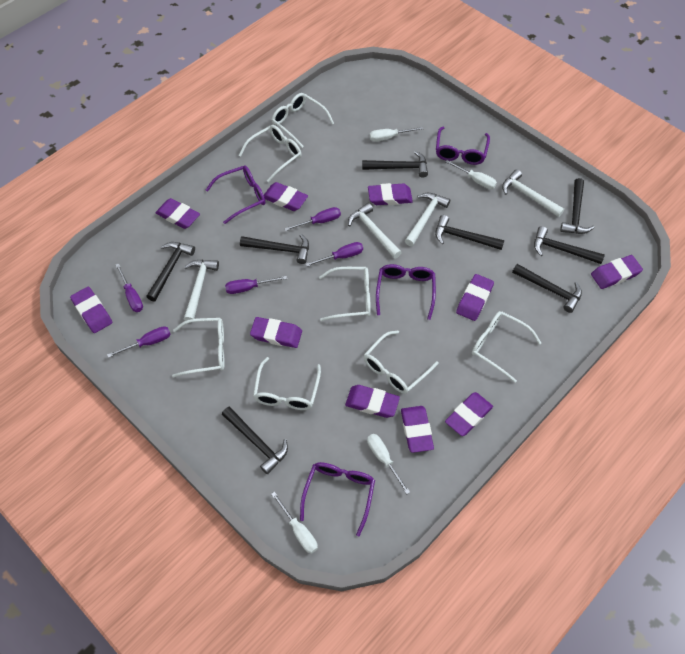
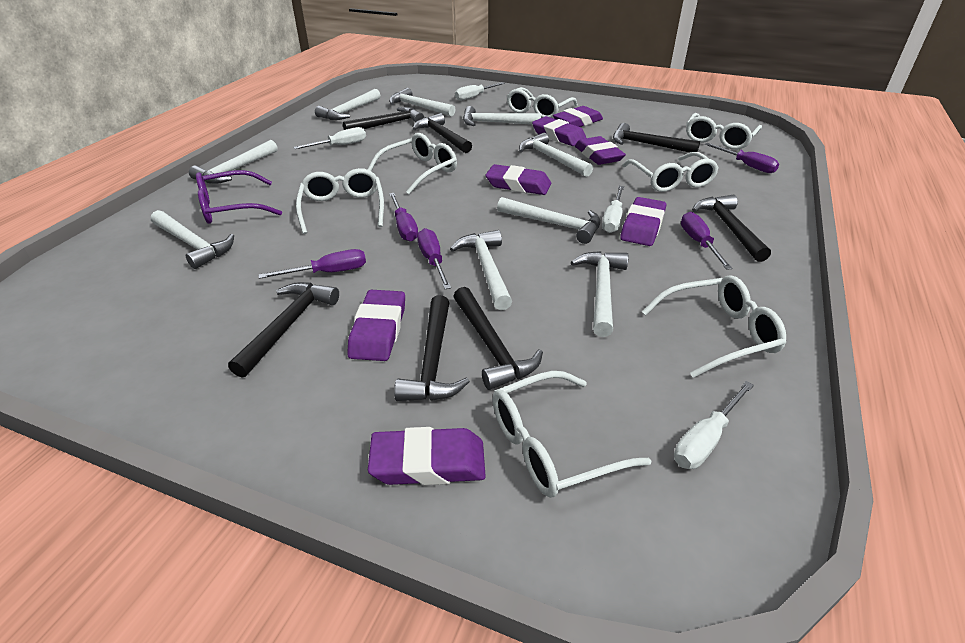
black hammer: 8 -> 7
purple eraser: 10 -> 7
purple glasses: 4 -> 1
white hammer: 4 -> 9

